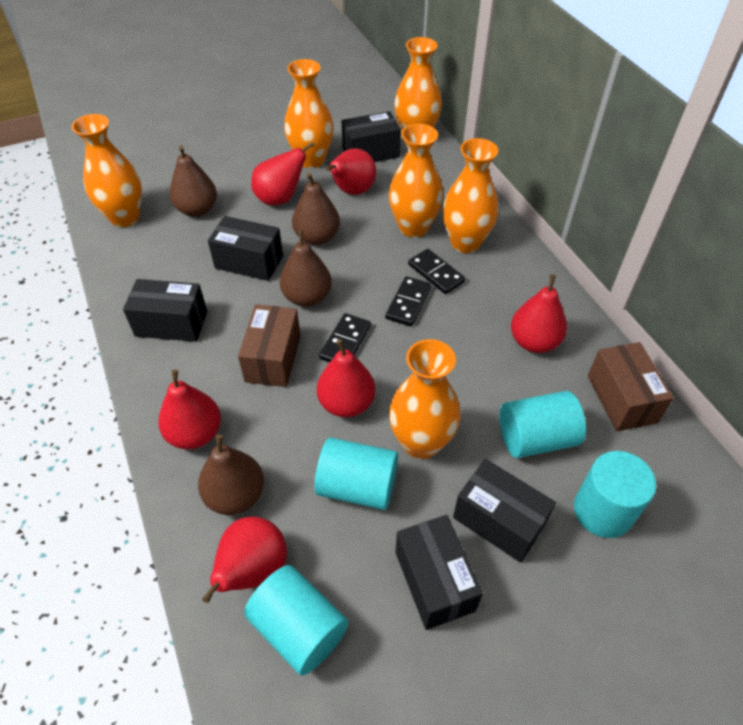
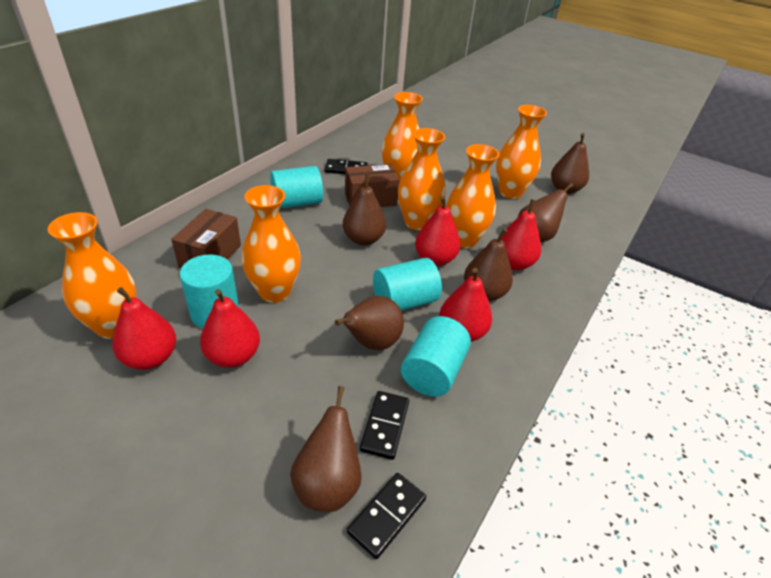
black box: 5 -> 0
brown pear: 4 -> 6
red pear: 6 -> 5

